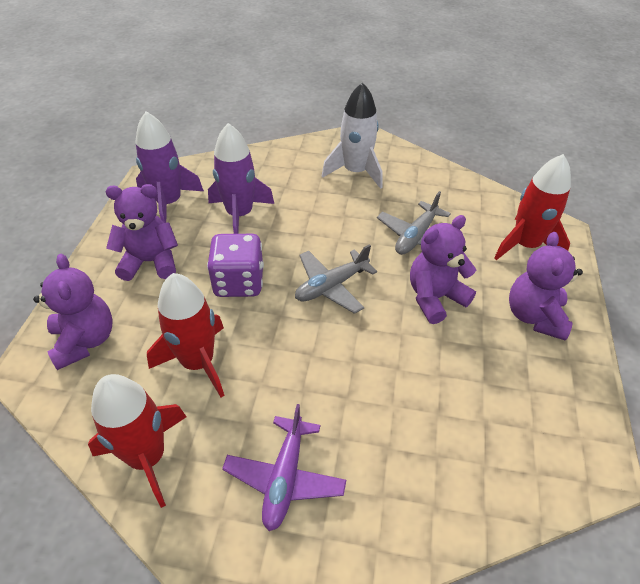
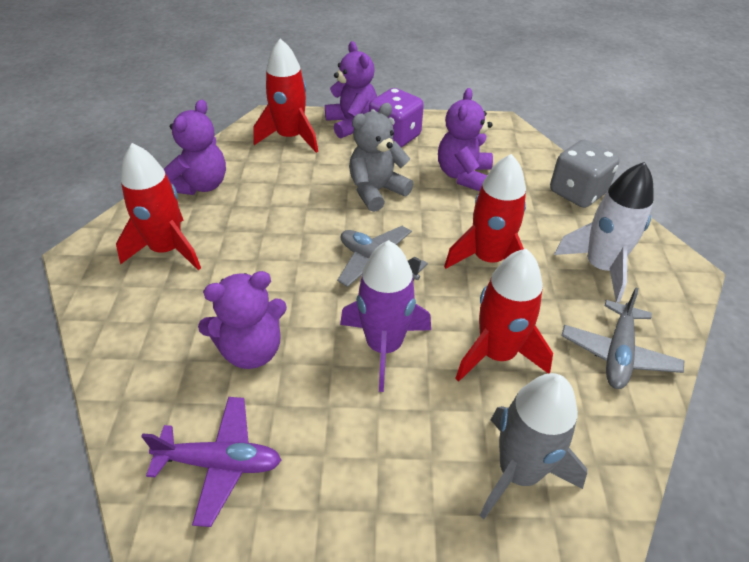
grey dice: 0 -> 1
grey rocket: 0 -> 1
grey teddy bear: 0 -> 1
purple rocket: 2 -> 1
red rocket: 3 -> 4

